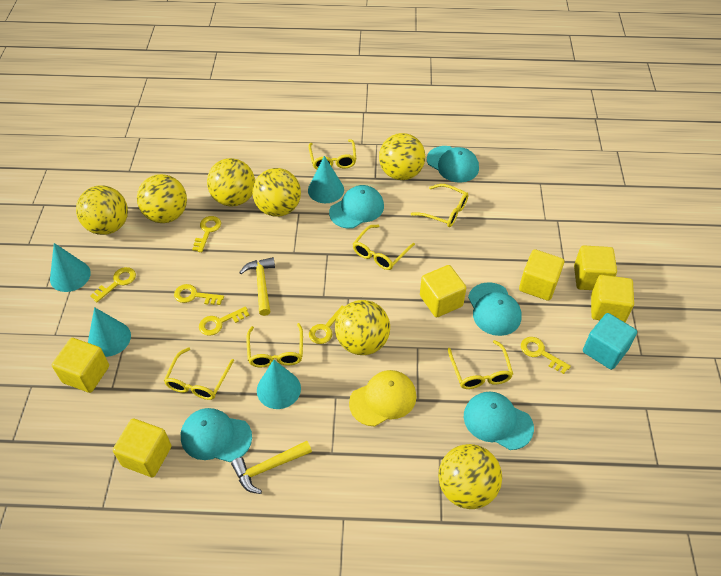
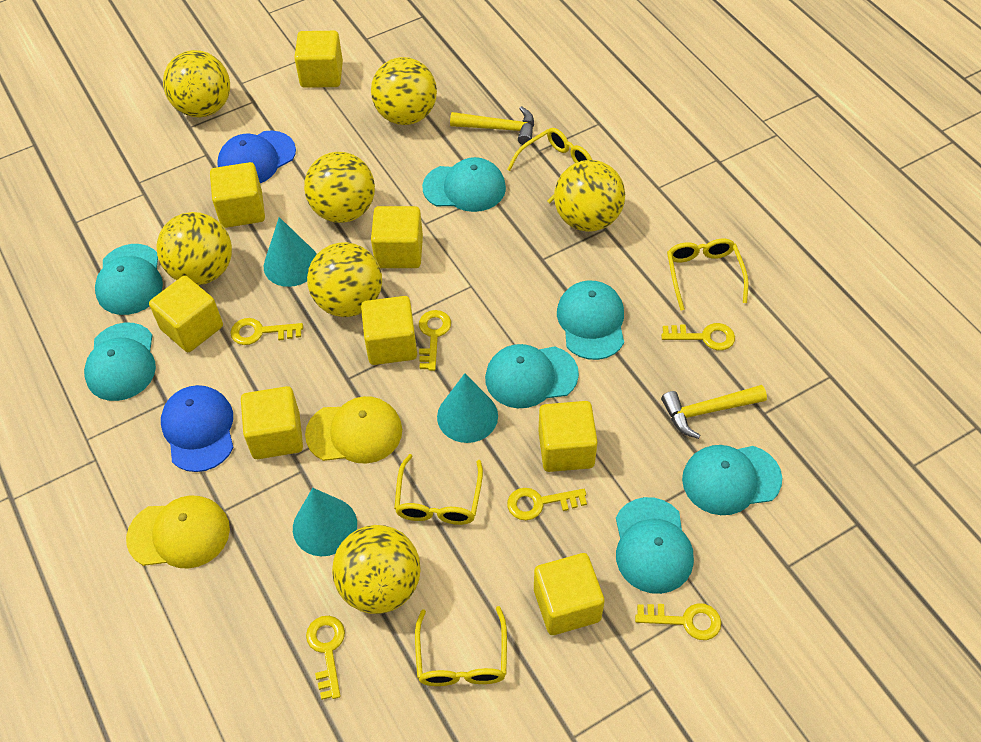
blue cap: 0 -> 2
turquoise cap: 5 -> 7
turquoise cone: 4 -> 3
turquoise cube: 1 -> 0
yellow cap: 1 -> 2
yellow cube: 6 -> 8
yellow glasses: 6 -> 4

